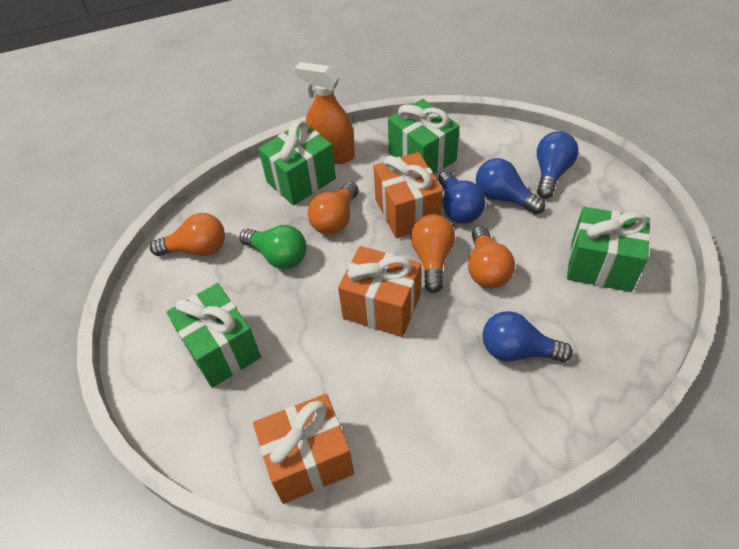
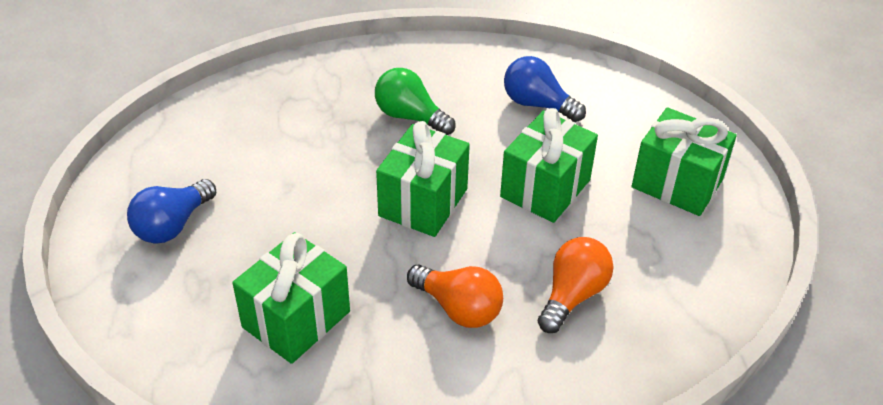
blue light bulb: 4 -> 2
orange gift: 3 -> 0
orange light bulb: 4 -> 2
orange spray bottle: 1 -> 0

